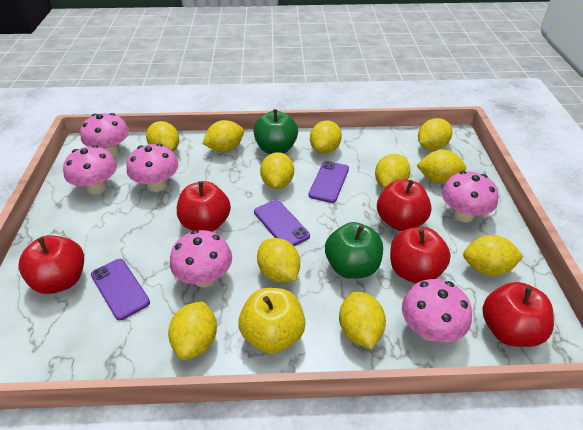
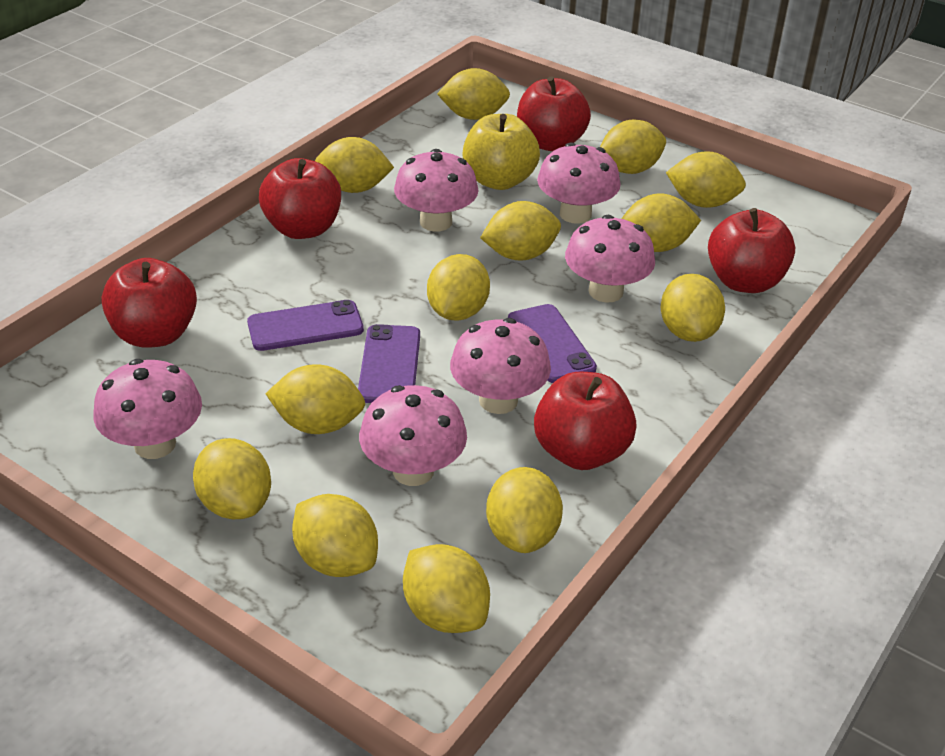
green apple: 2 -> 0
yellow lemon: 11 -> 13

